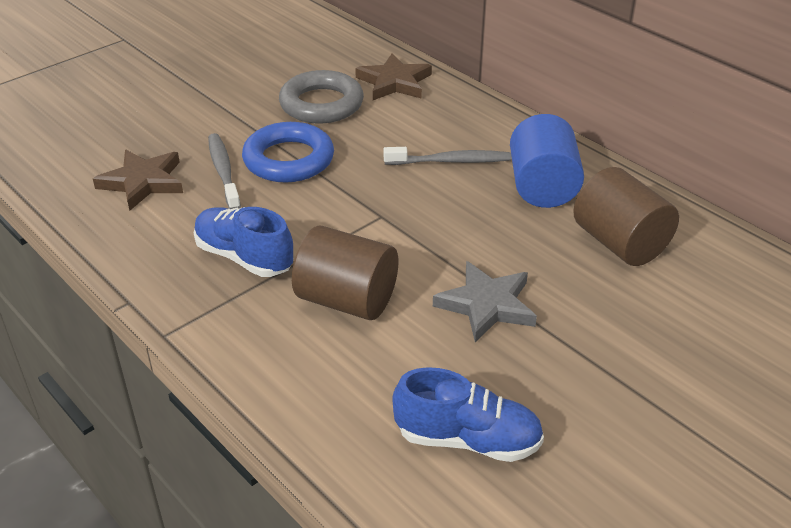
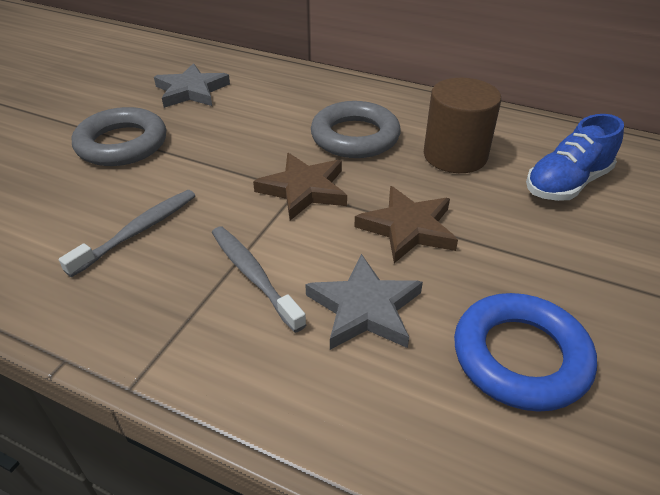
blue cylinder: 1 -> 0
blue shoe: 2 -> 1
brown cylinder: 2 -> 1
grey ring: 1 -> 2
grey star: 1 -> 2

